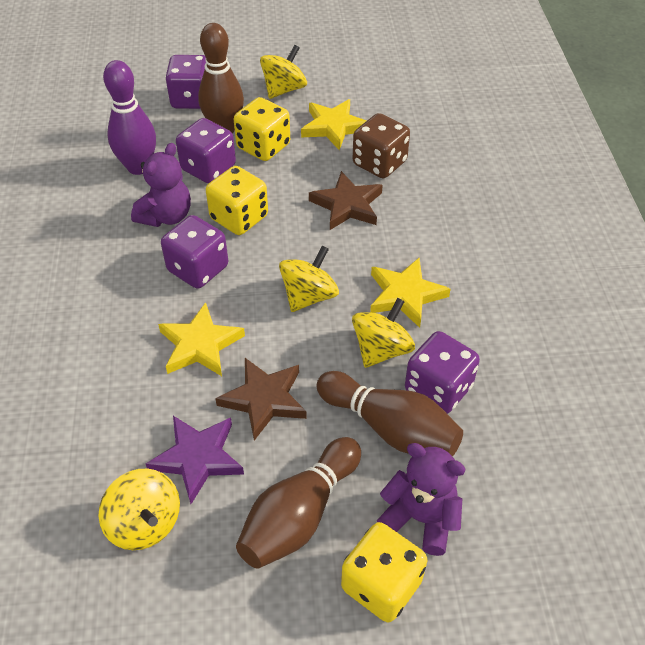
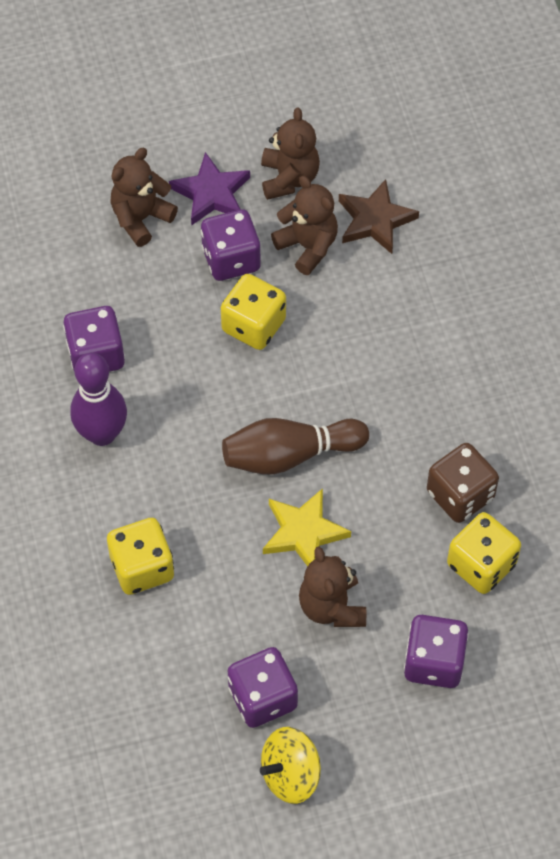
brown bowling pin: 3 -> 1
brown star: 2 -> 1
brown teddy bear: 0 -> 4
purple teddy bear: 2 -> 0
yellow spinning top: 4 -> 1
yellow star: 3 -> 1

